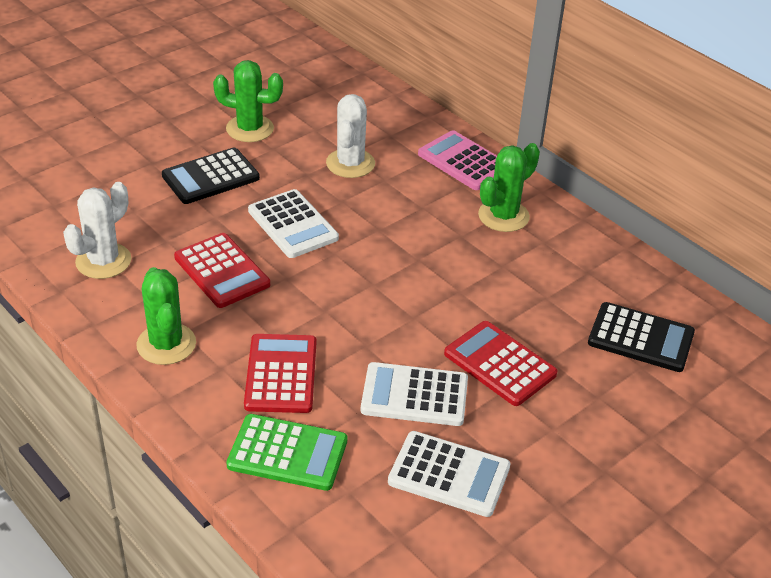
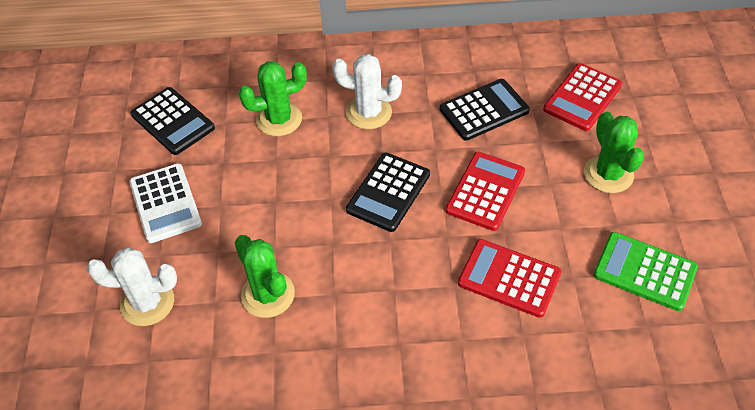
black calculator: 2 -> 3
pink calculator: 1 -> 0
white calculator: 3 -> 1

